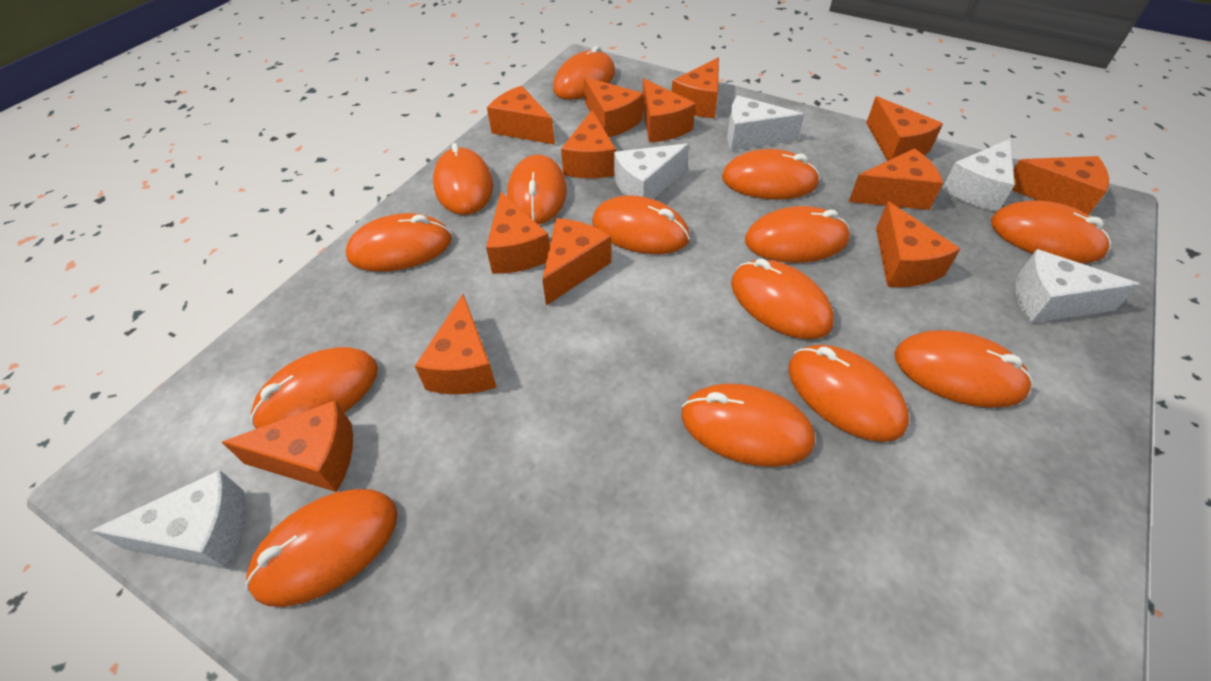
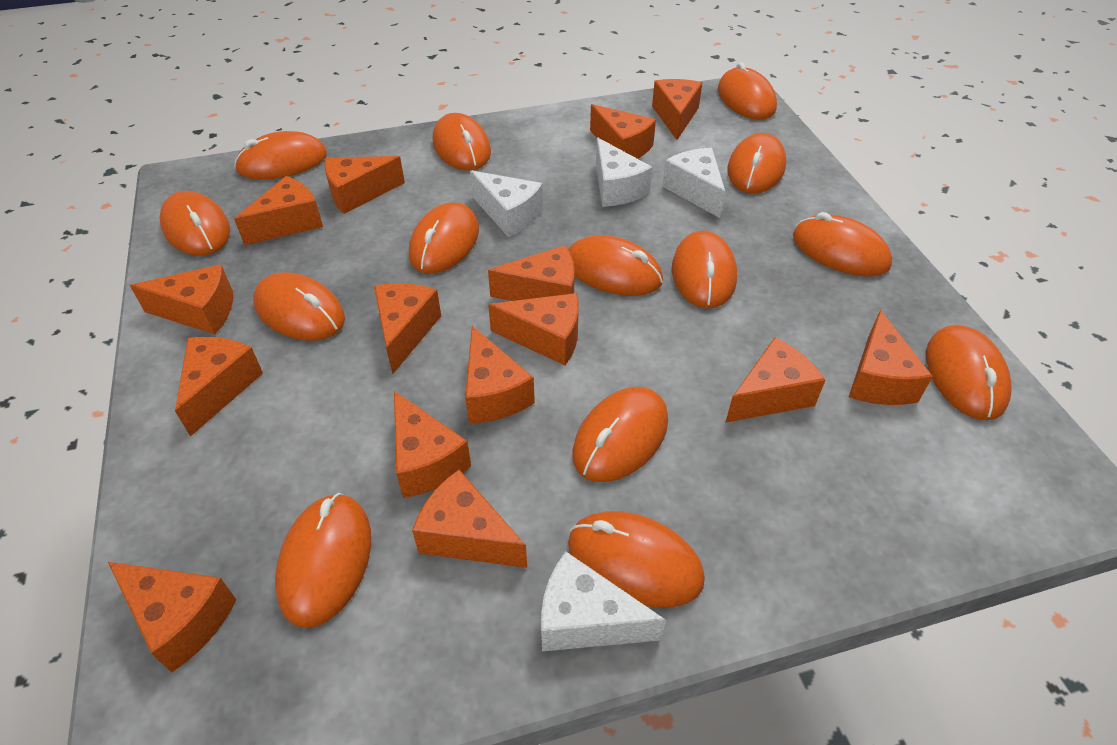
orange cheese: 13 -> 15
white cheese: 5 -> 4

